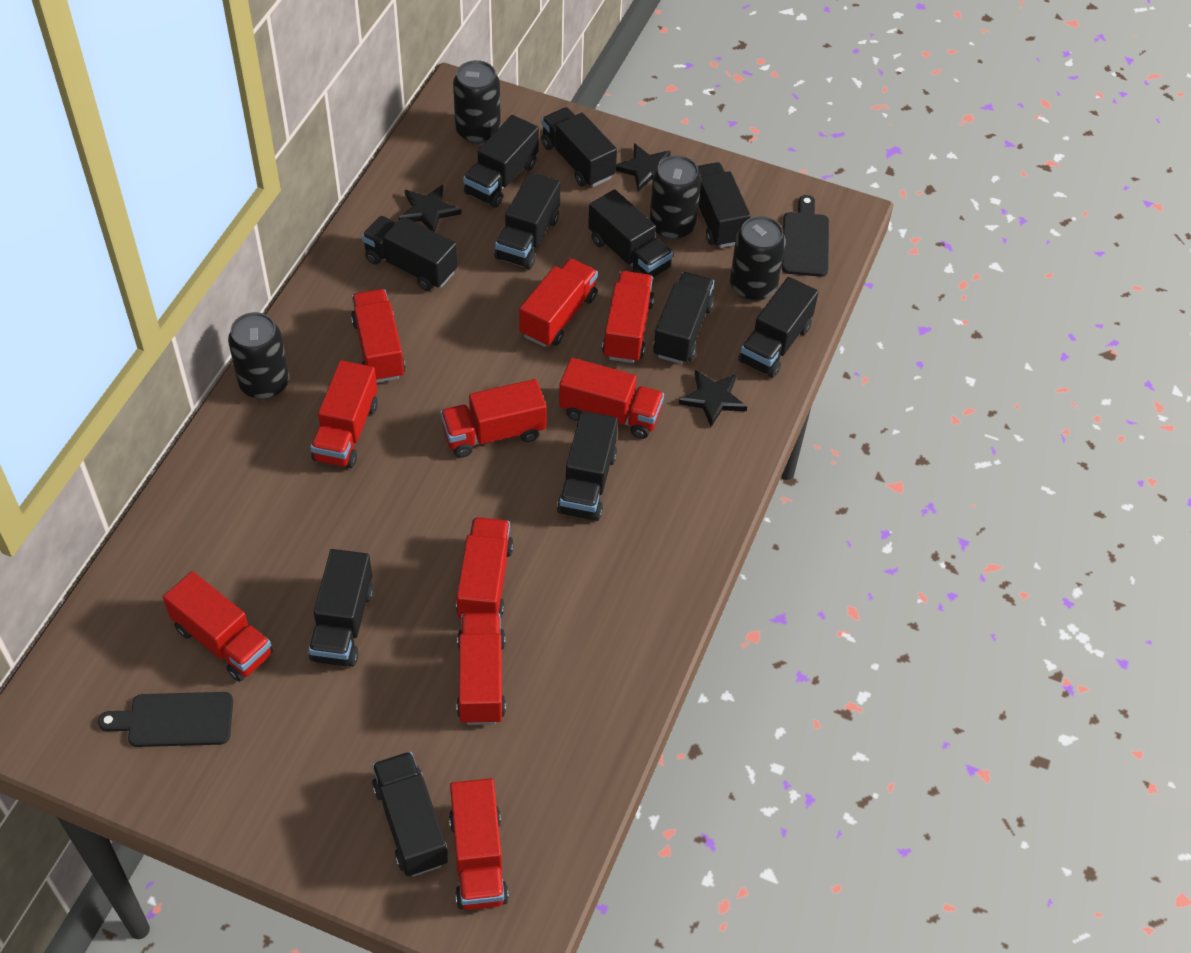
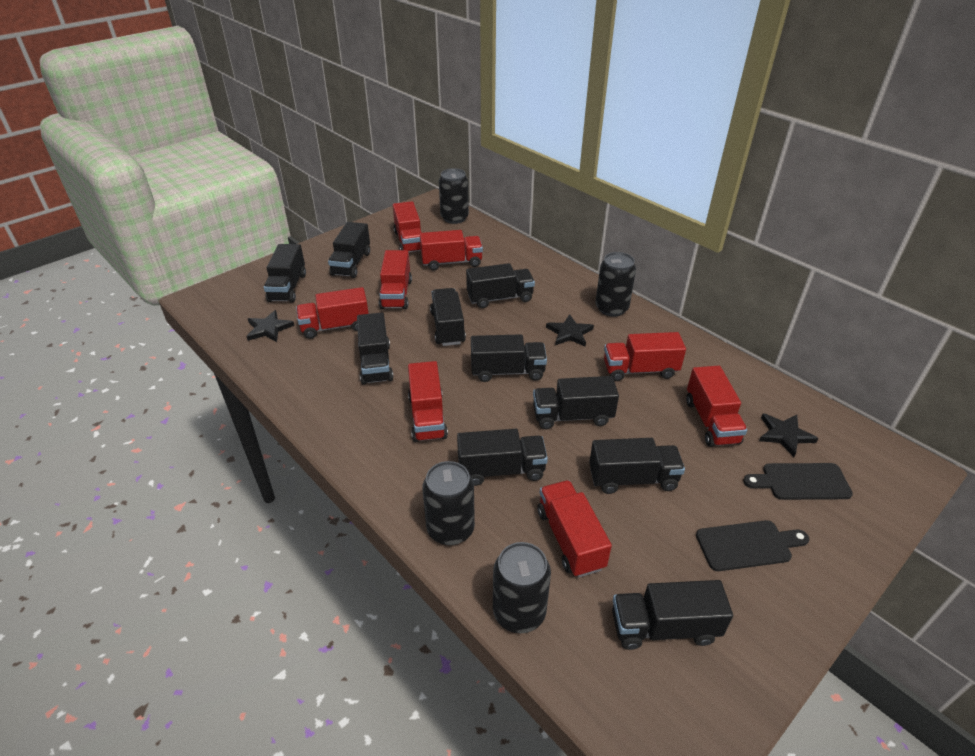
black truck: 11 -> 10
red truck: 10 -> 8

